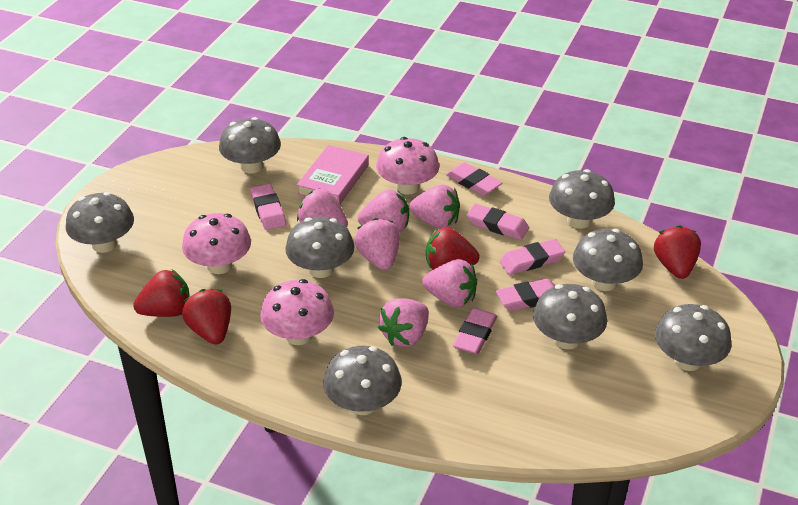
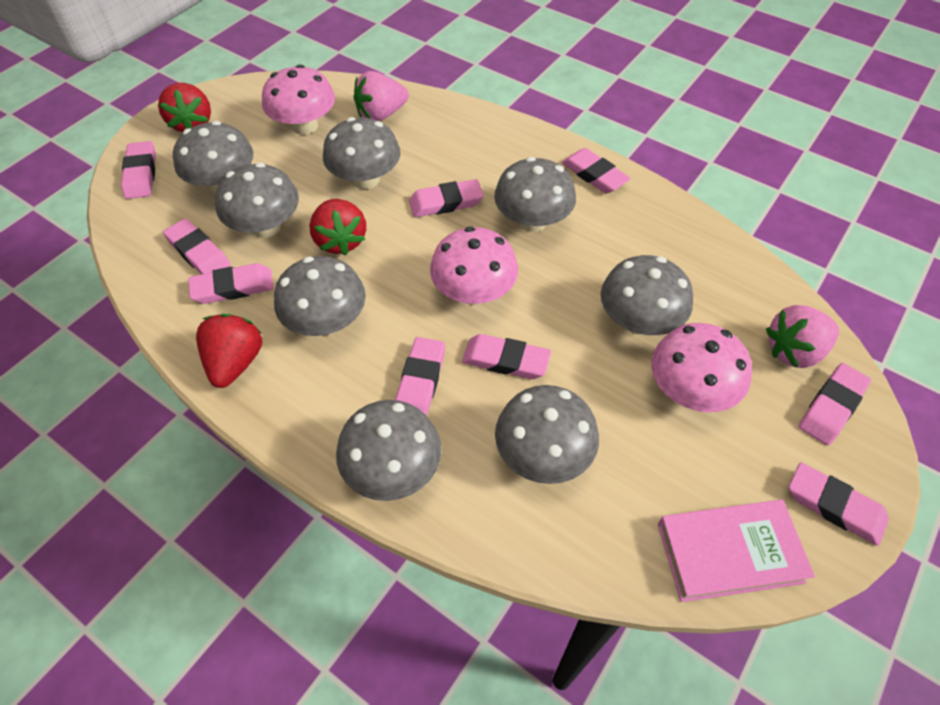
pink eraser: 6 -> 9
pink strawberry: 6 -> 2
red strawberry: 4 -> 3

